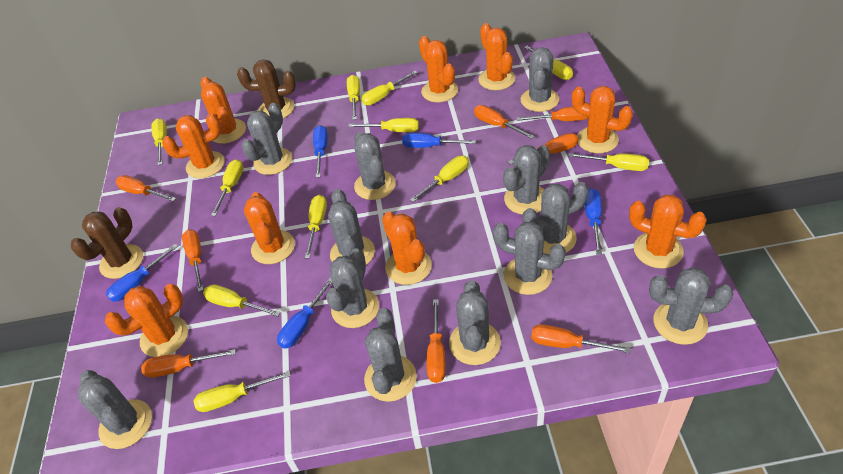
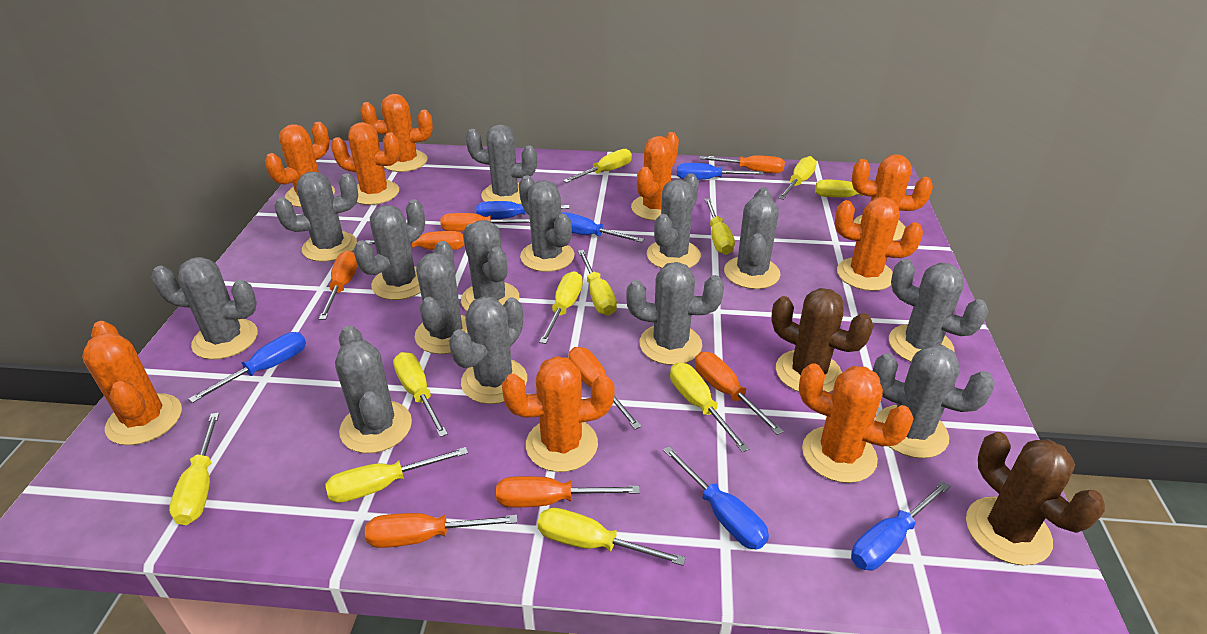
blue screwdriver: 5 -> 6
grey cactus: 12 -> 14

